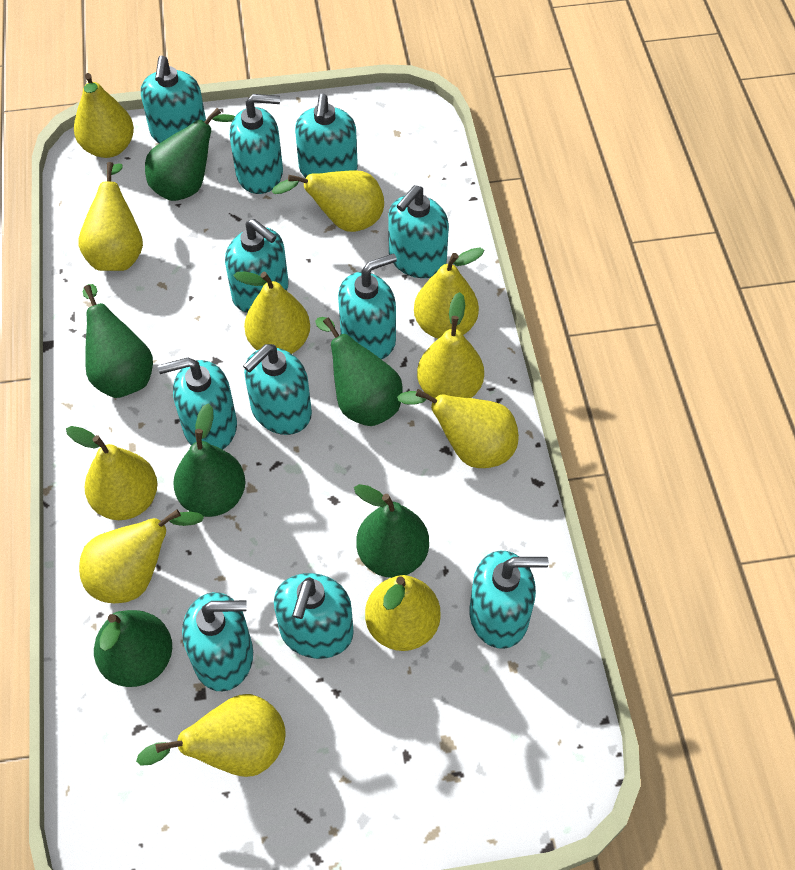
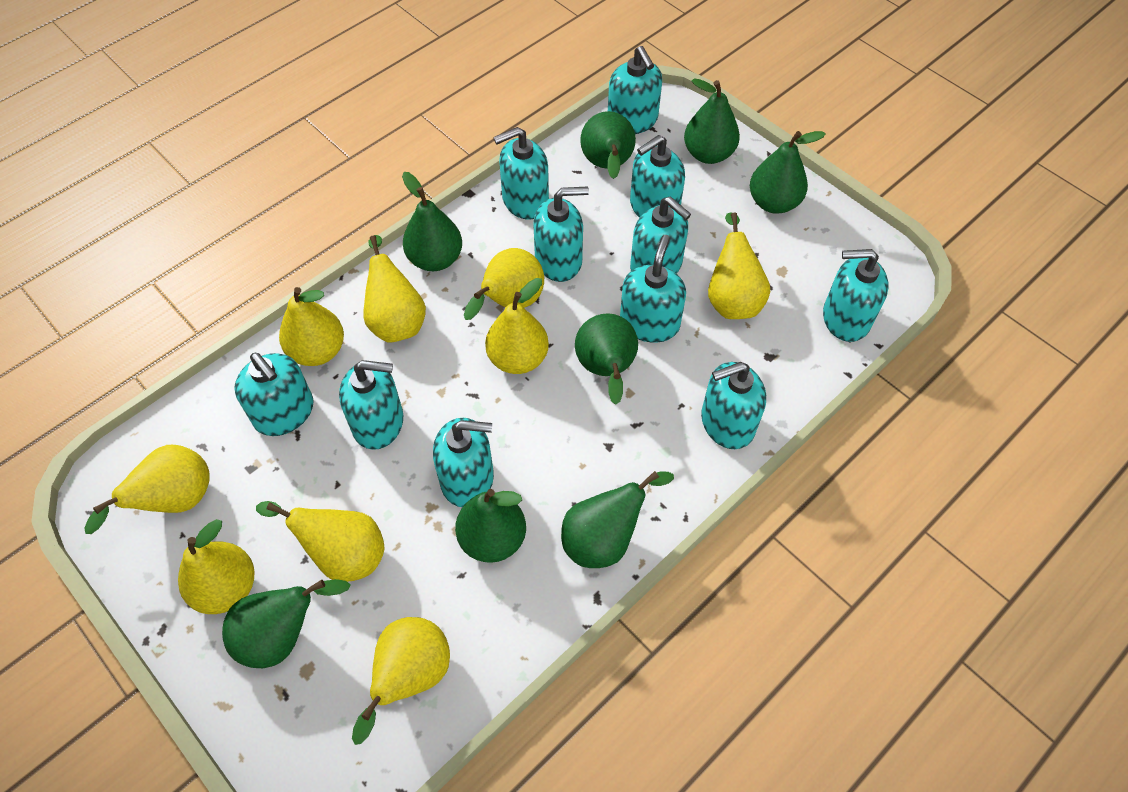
green pear: 6 -> 8
yellow pear: 11 -> 9

